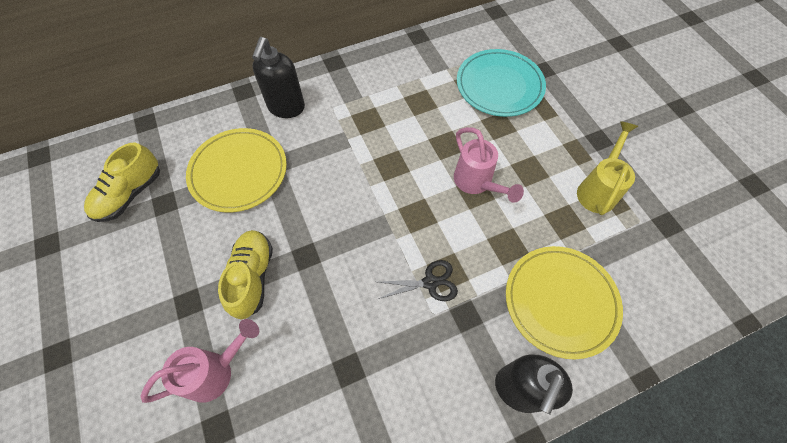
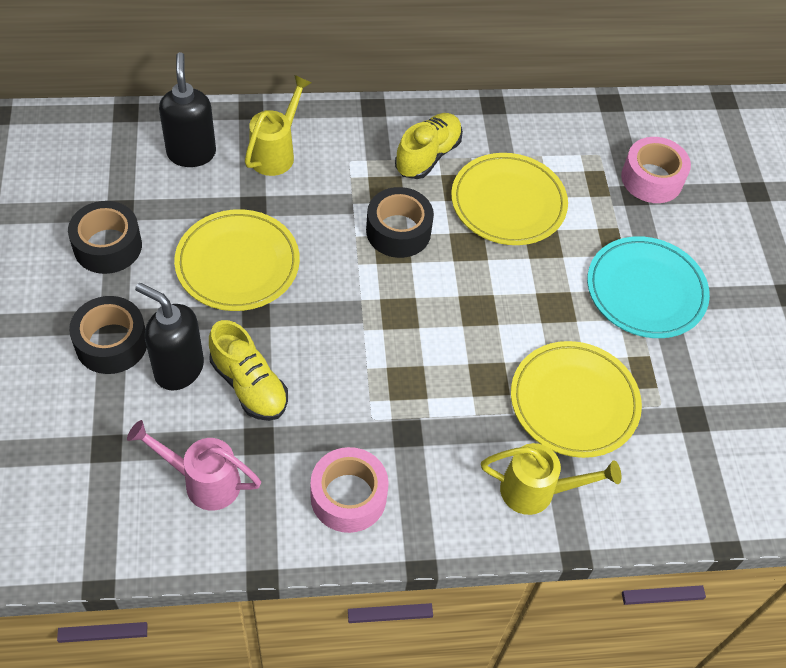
black scissors: 1 -> 0
black tape: 0 -> 3
pink tape: 0 -> 2
pink watering can: 2 -> 1
yellow plate: 2 -> 3
yellow watering can: 1 -> 2

